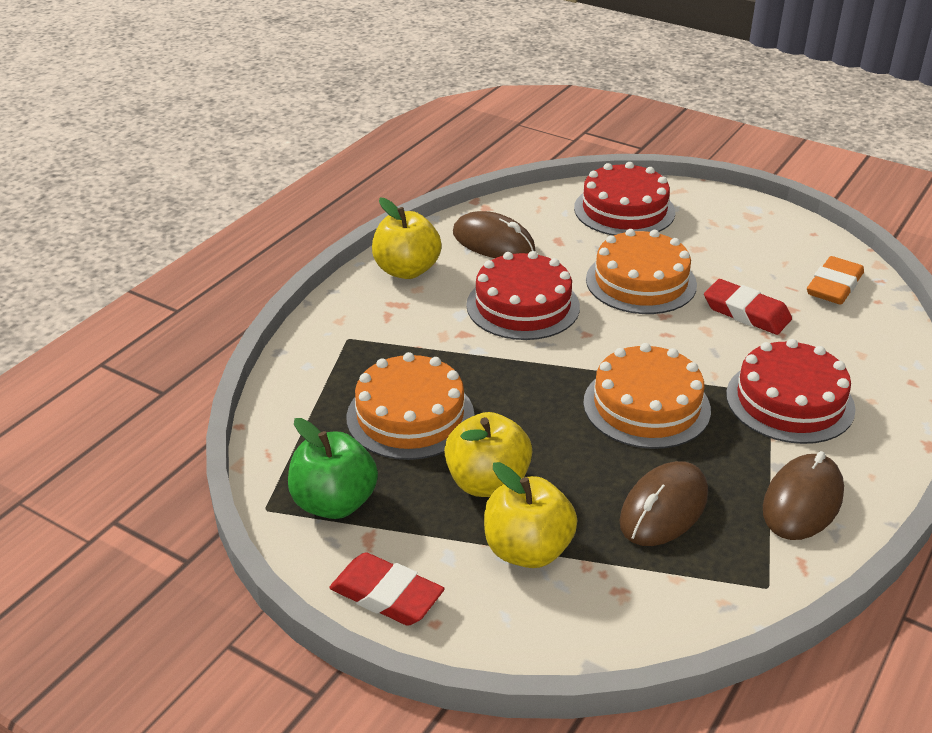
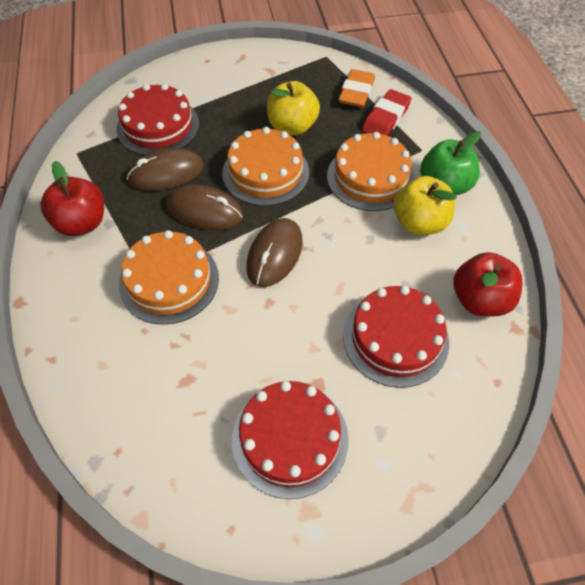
red apple: 0 -> 2
red eraser: 2 -> 1
yellow apple: 3 -> 2

